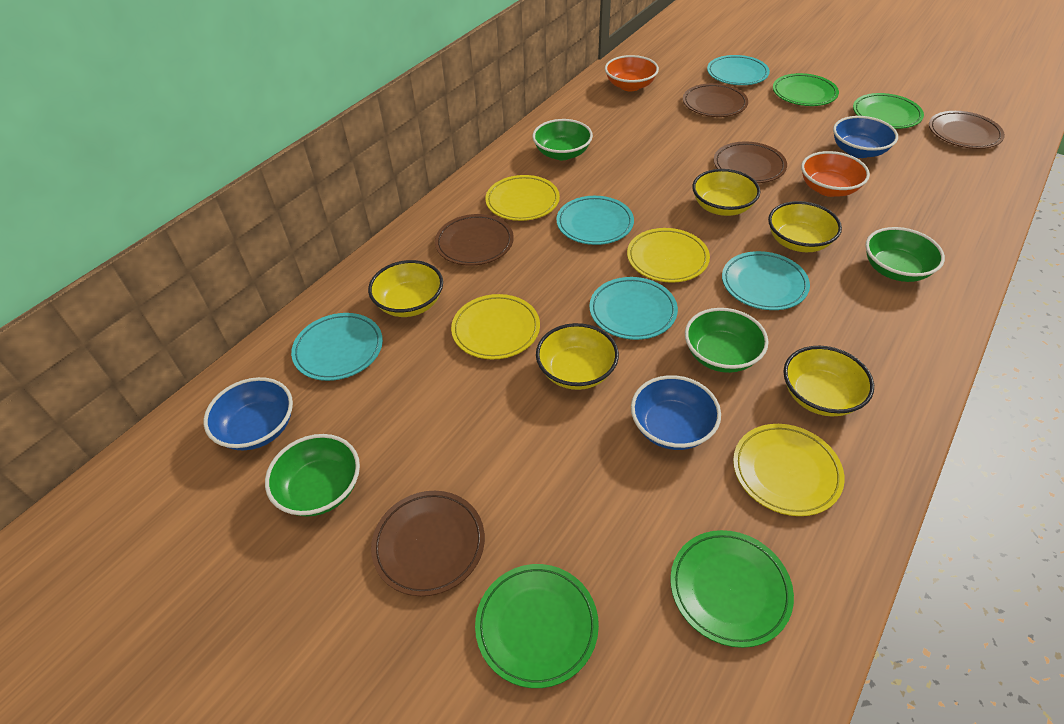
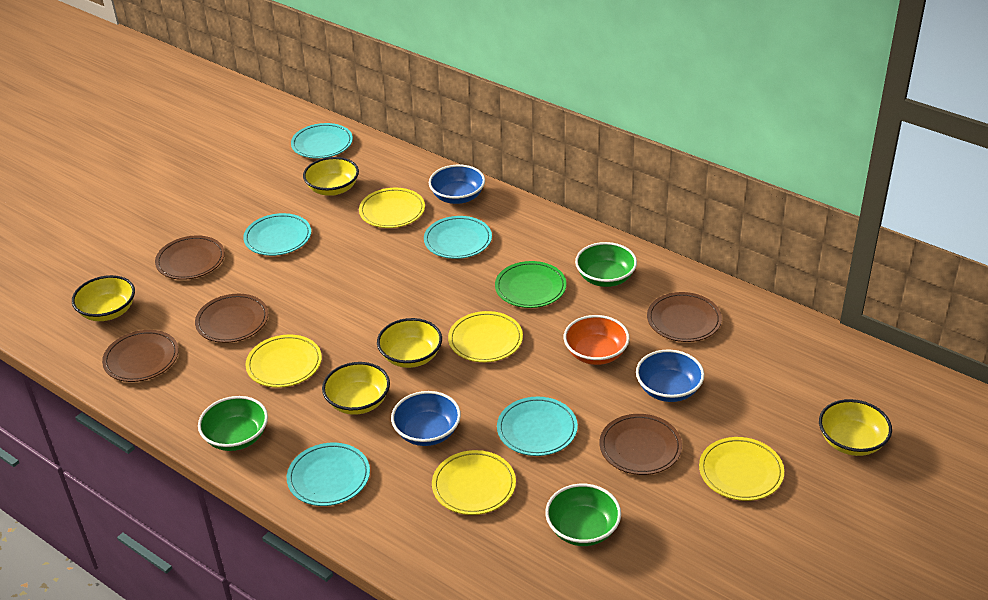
green bowl: 4 -> 3
green plate: 4 -> 1
orange bowl: 2 -> 1
yellow plate: 4 -> 5

